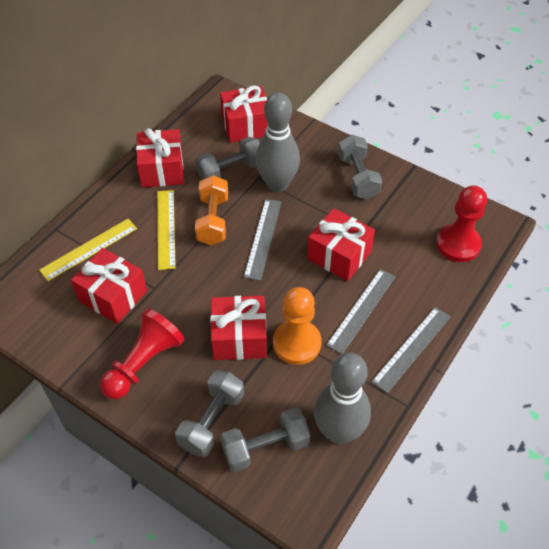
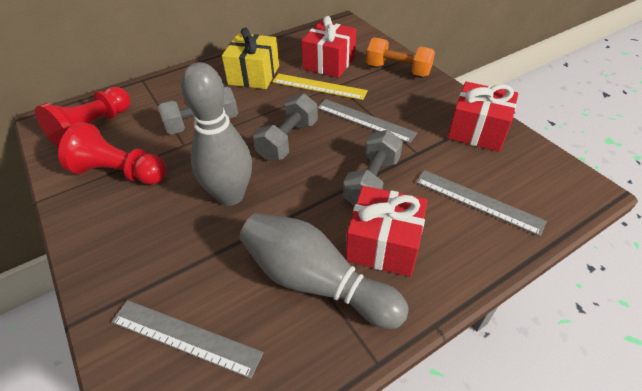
grey dumbbell: 4 -> 3
orange pawn: 1 -> 0
red gift: 5 -> 3
yellow gift: 0 -> 1
yellow ruler: 2 -> 1

